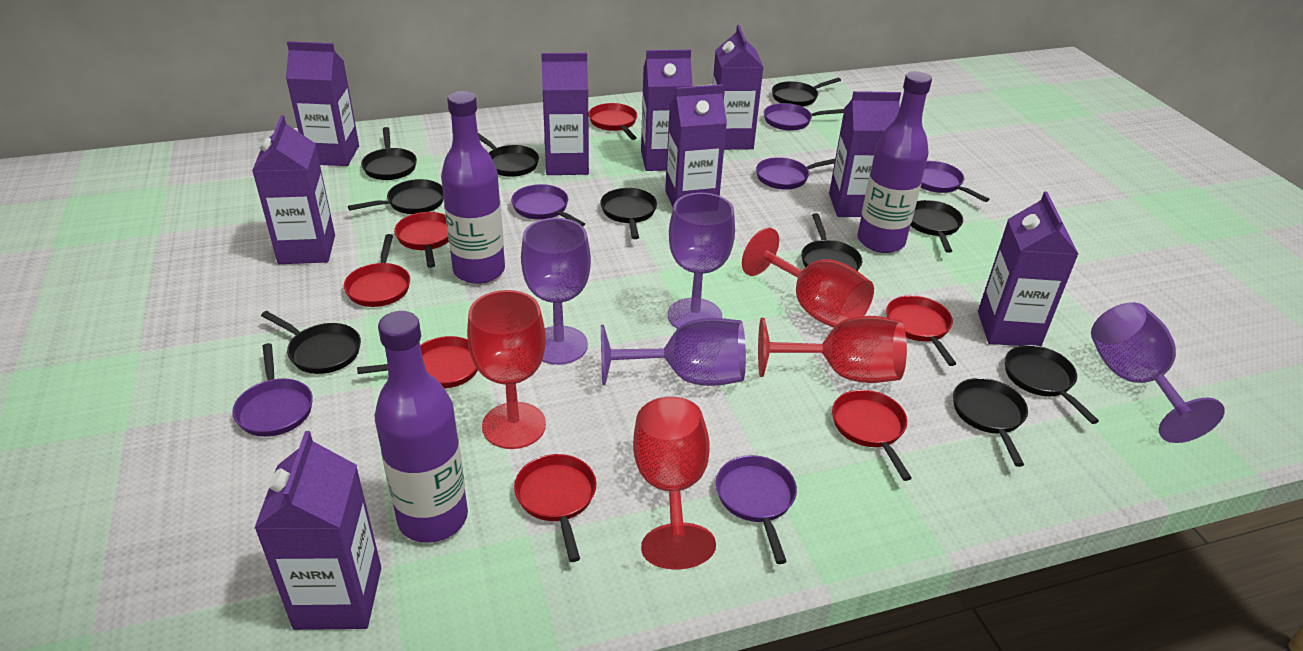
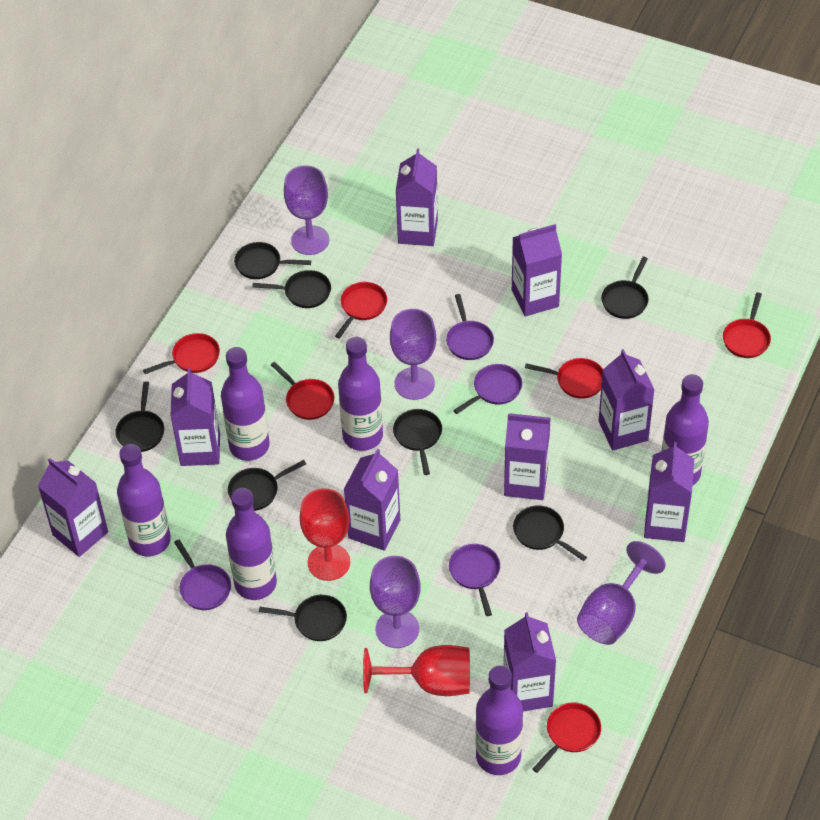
black pan: 10 -> 8
purple bottle: 3 -> 6
purple pan: 6 -> 4
red goblet: 4 -> 2
red pan: 7 -> 6

